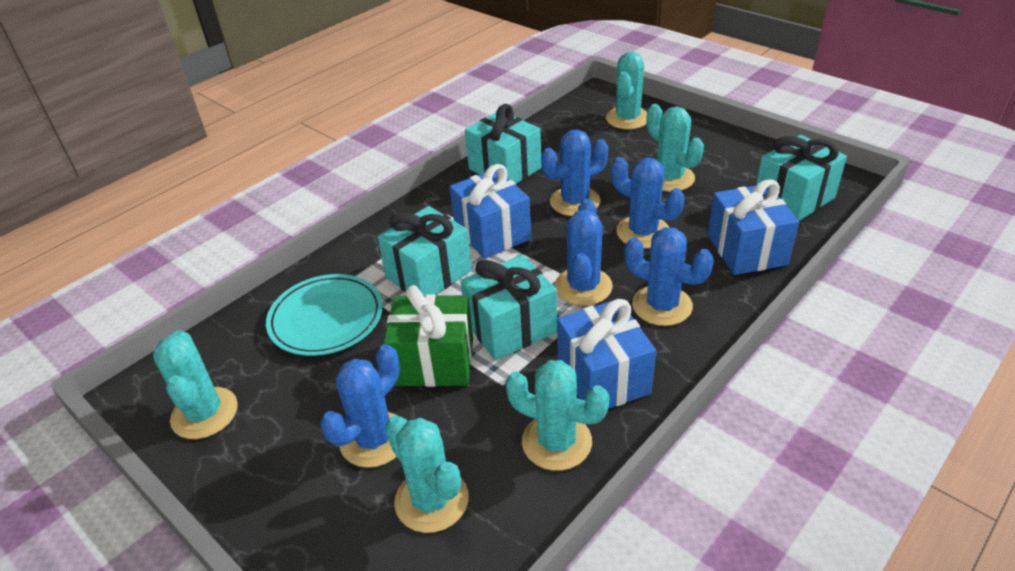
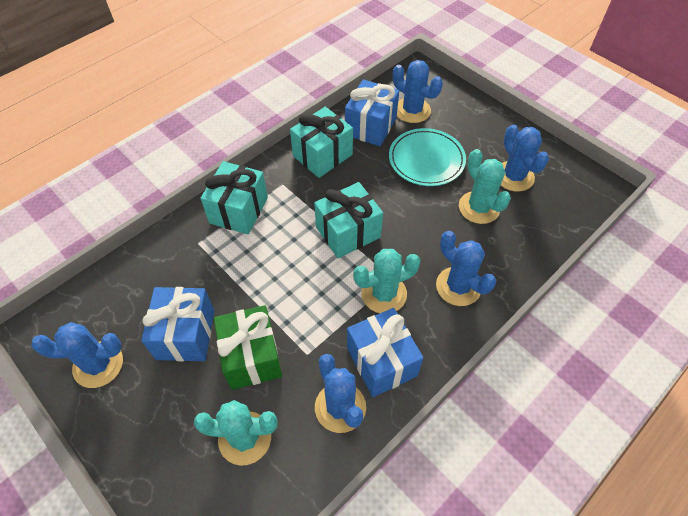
turquoise cactus: 5 -> 3
turquoise gift: 4 -> 3

